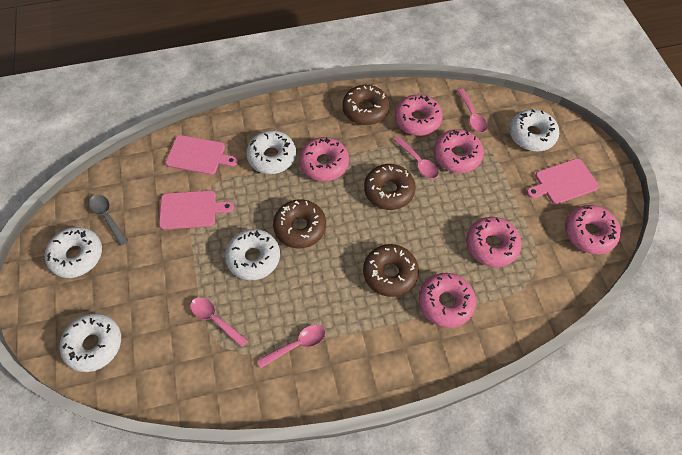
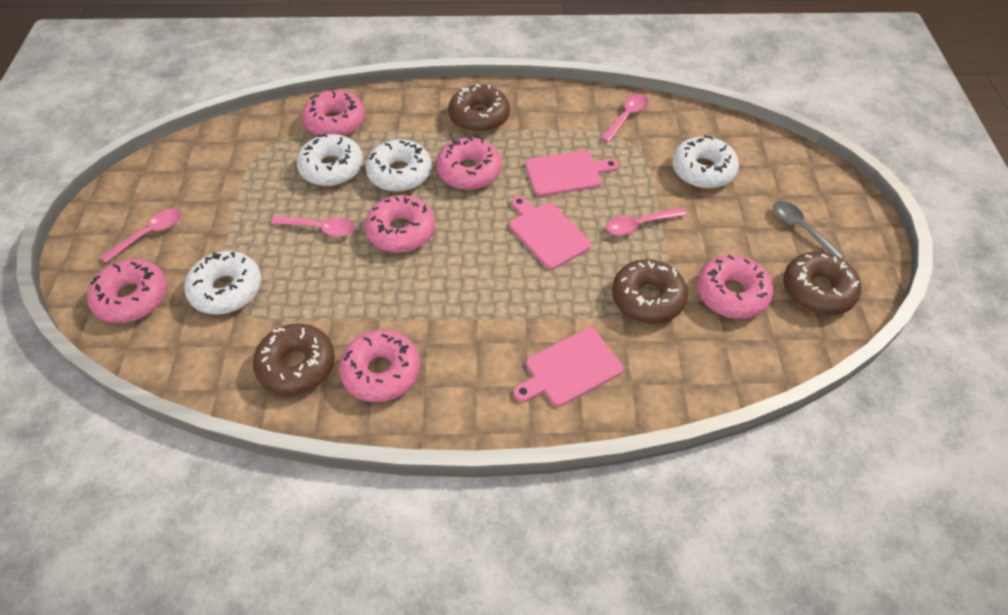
white donut: 5 -> 4

